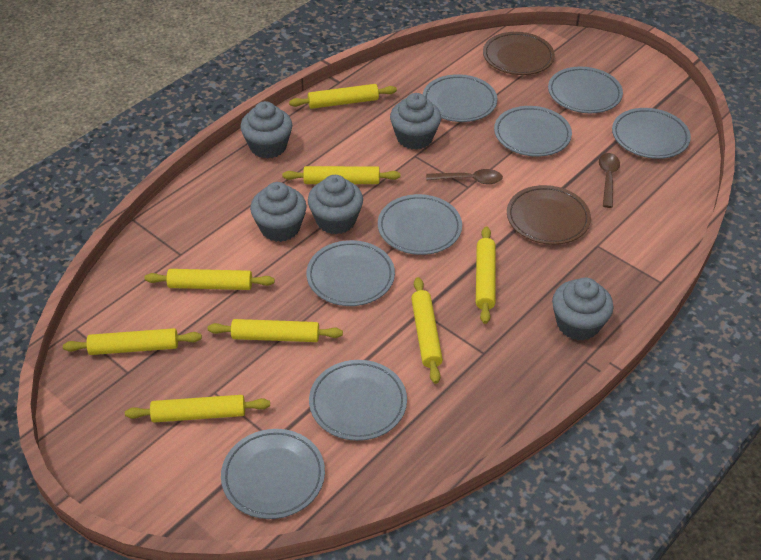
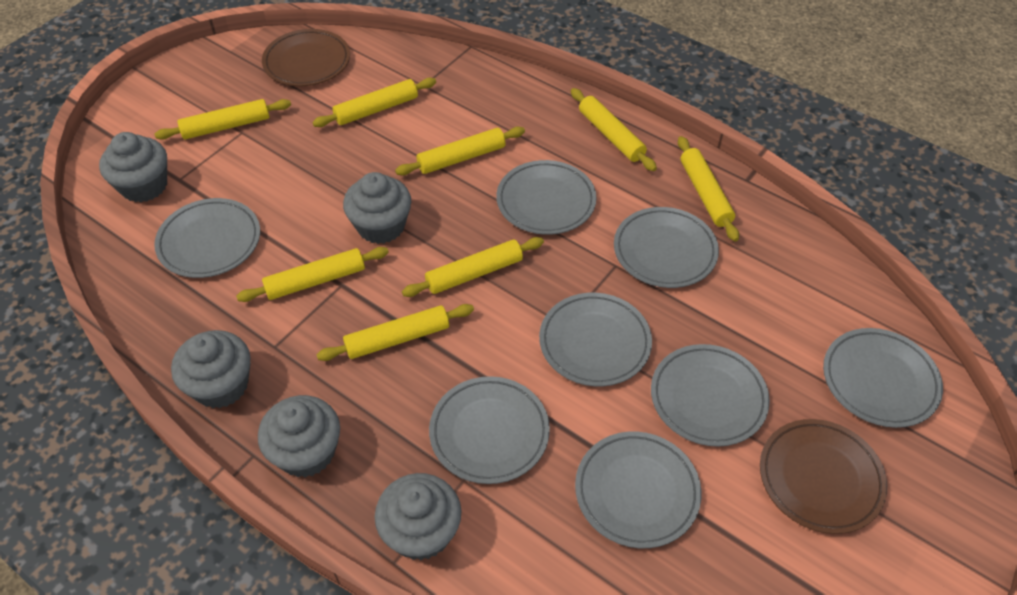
brown spoon: 2 -> 0

